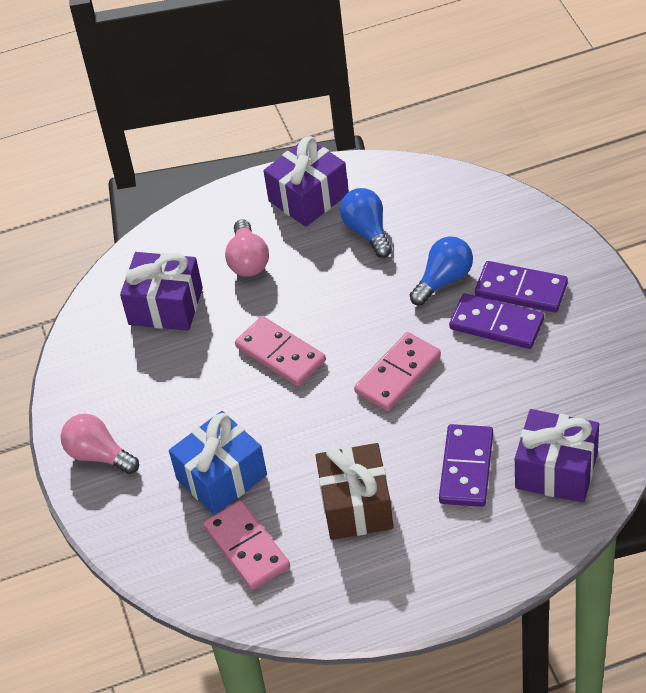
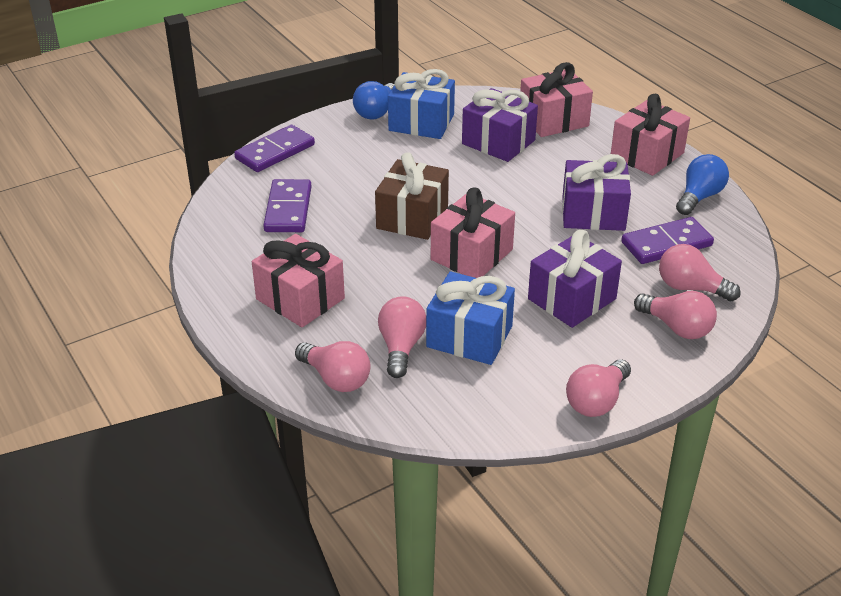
blue gift: 1 -> 2
pink domino: 3 -> 0
pink gift: 0 -> 4
pink light bulb: 2 -> 5

